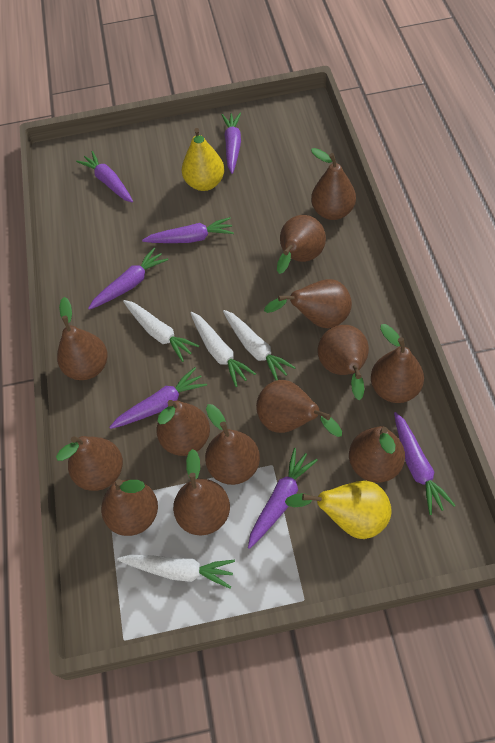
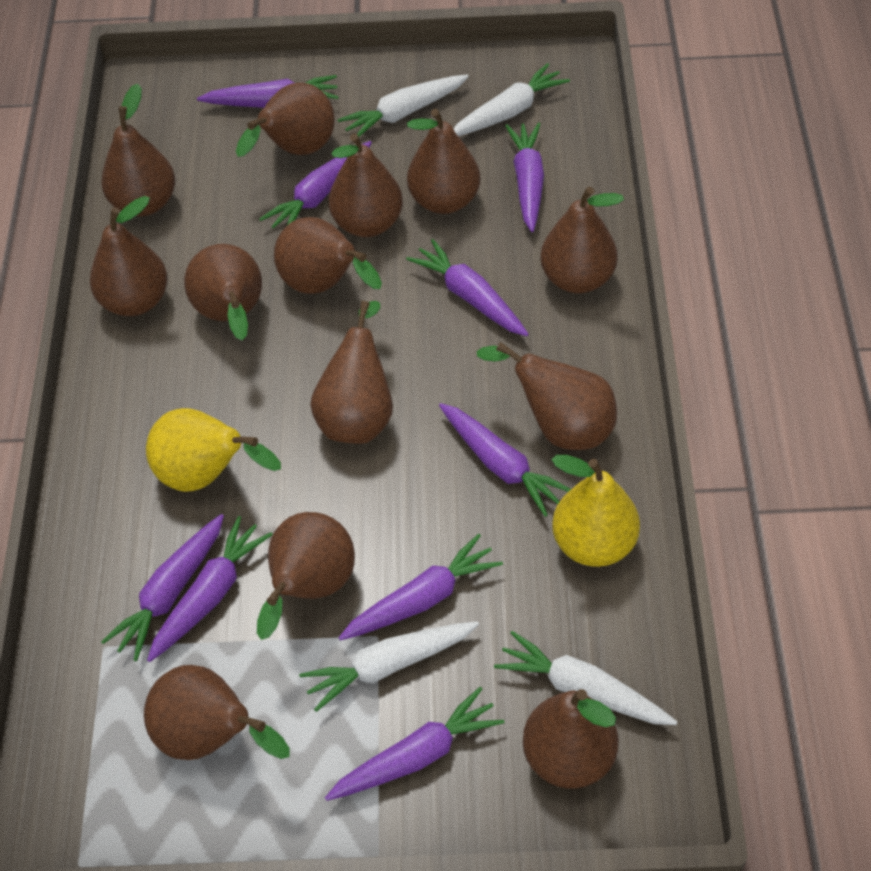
purple carrot: 7 -> 9

